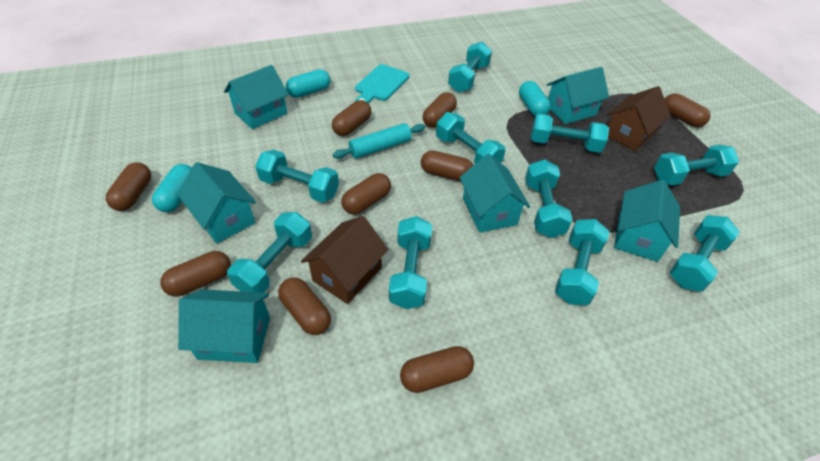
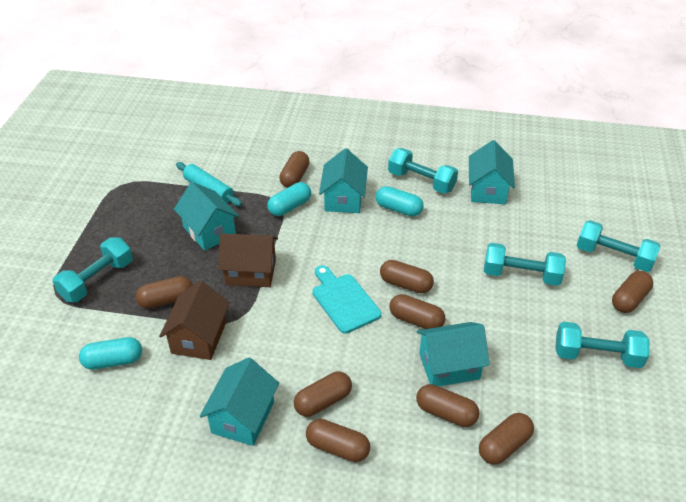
turquoise dumbbell: 10 -> 5
turquoise house: 6 -> 5

